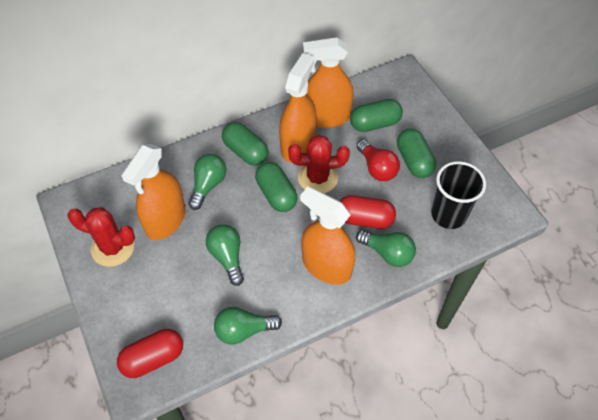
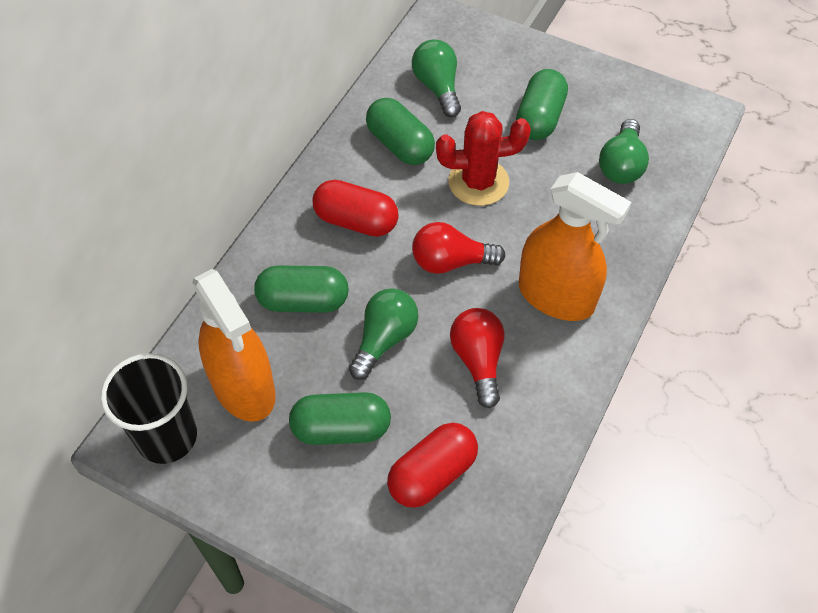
green light bulb: 4 -> 3
orange spray bottle: 4 -> 2
red cactus: 2 -> 1
red light bulb: 1 -> 2

